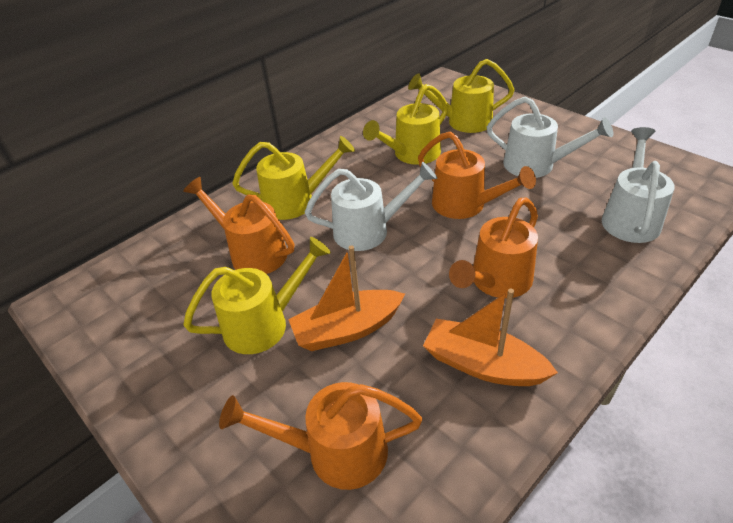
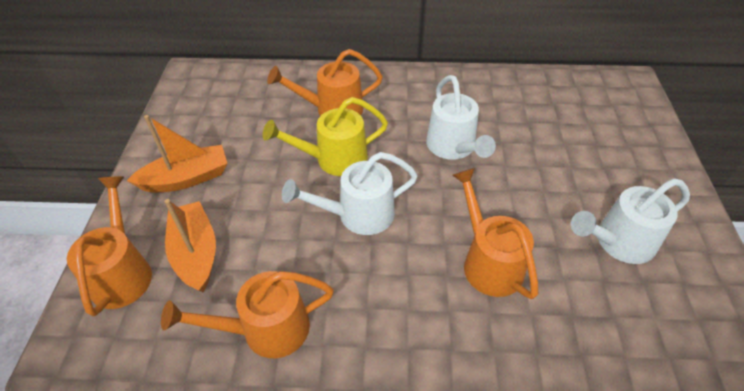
yellow watering can: 4 -> 1

